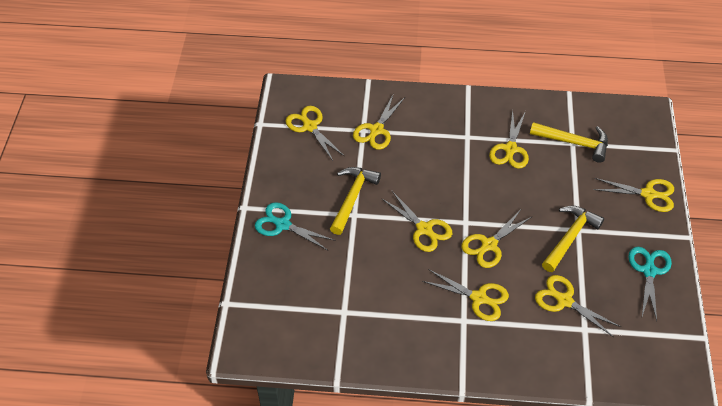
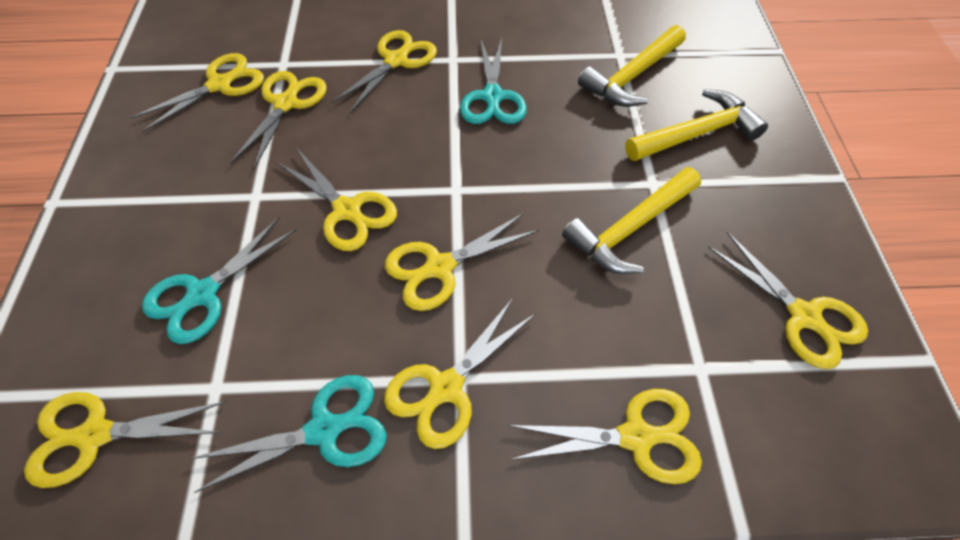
turquoise scissors: 2 -> 3
yellow scissors: 8 -> 9

